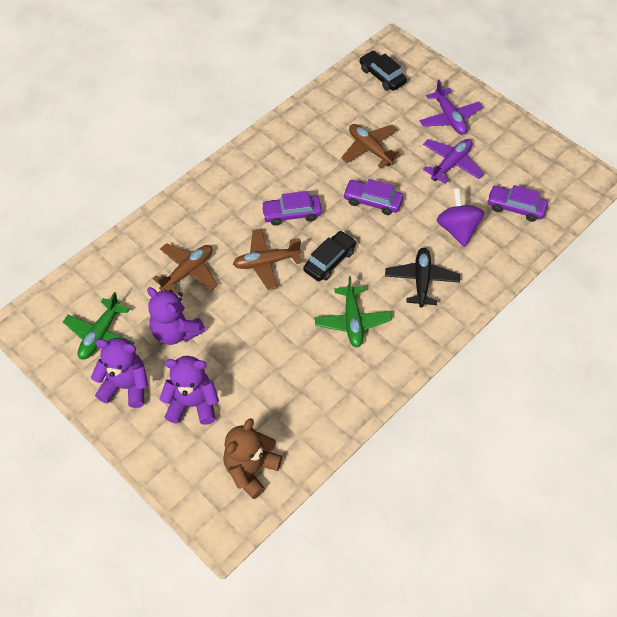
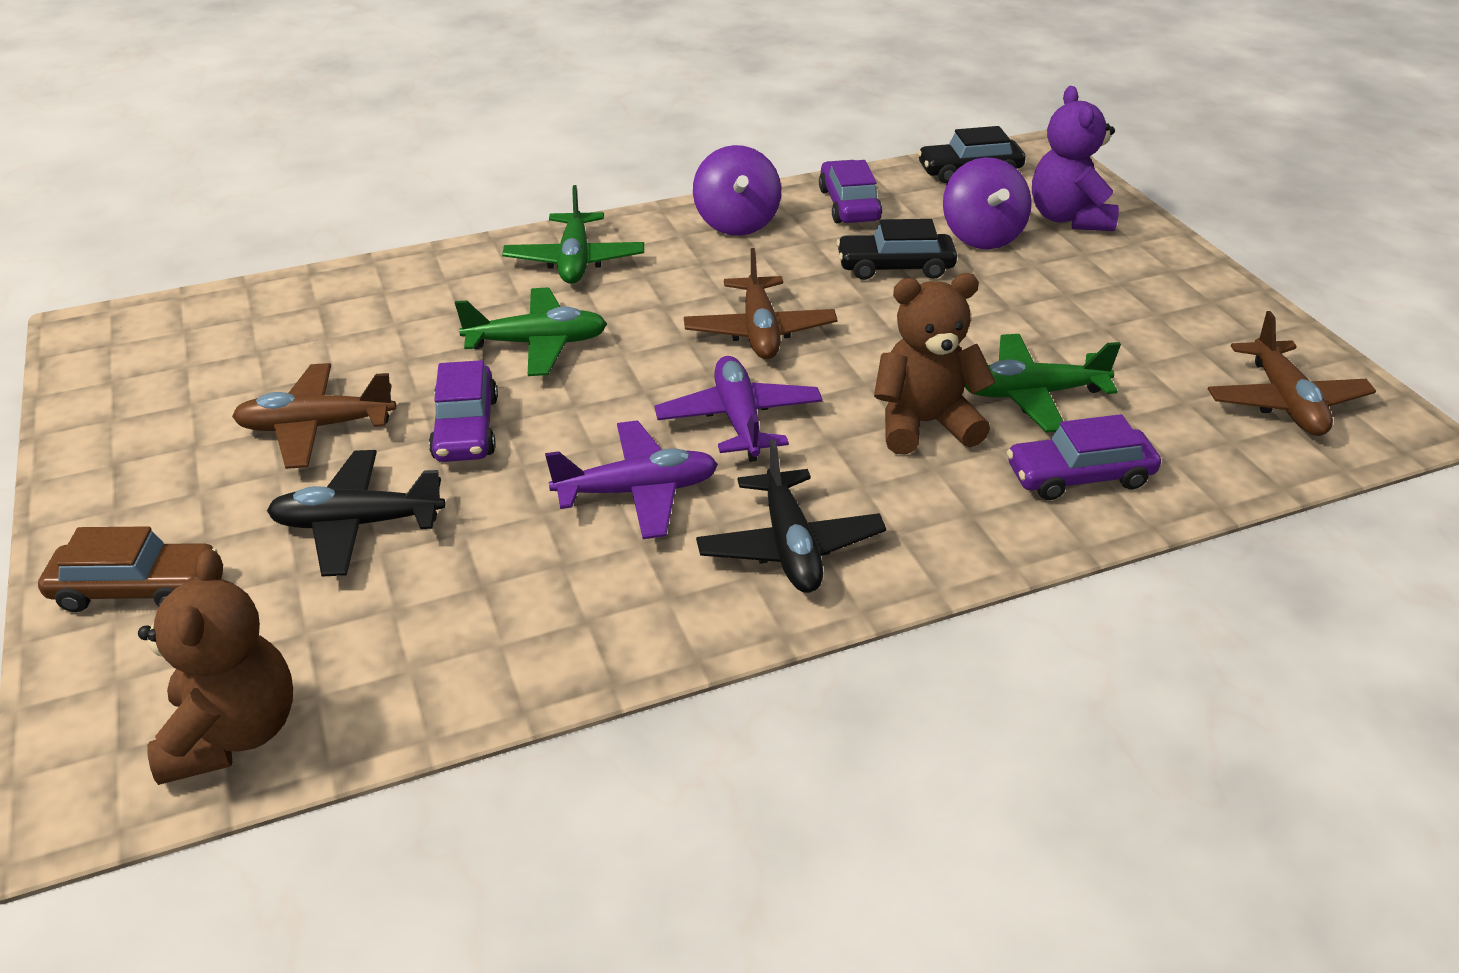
black plane: 1 -> 2
brown car: 0 -> 1
brown teddy bear: 1 -> 2
green plane: 2 -> 3
purple spinning top: 1 -> 2
purple teddy bear: 3 -> 1

